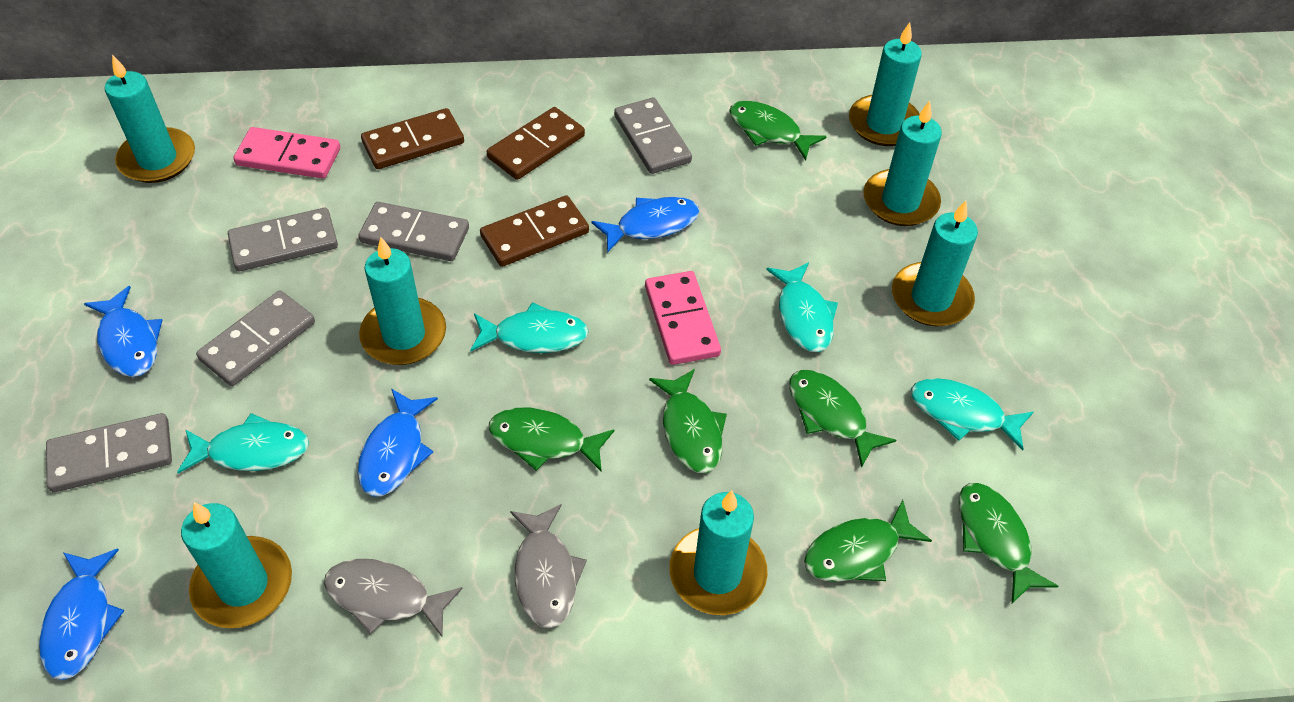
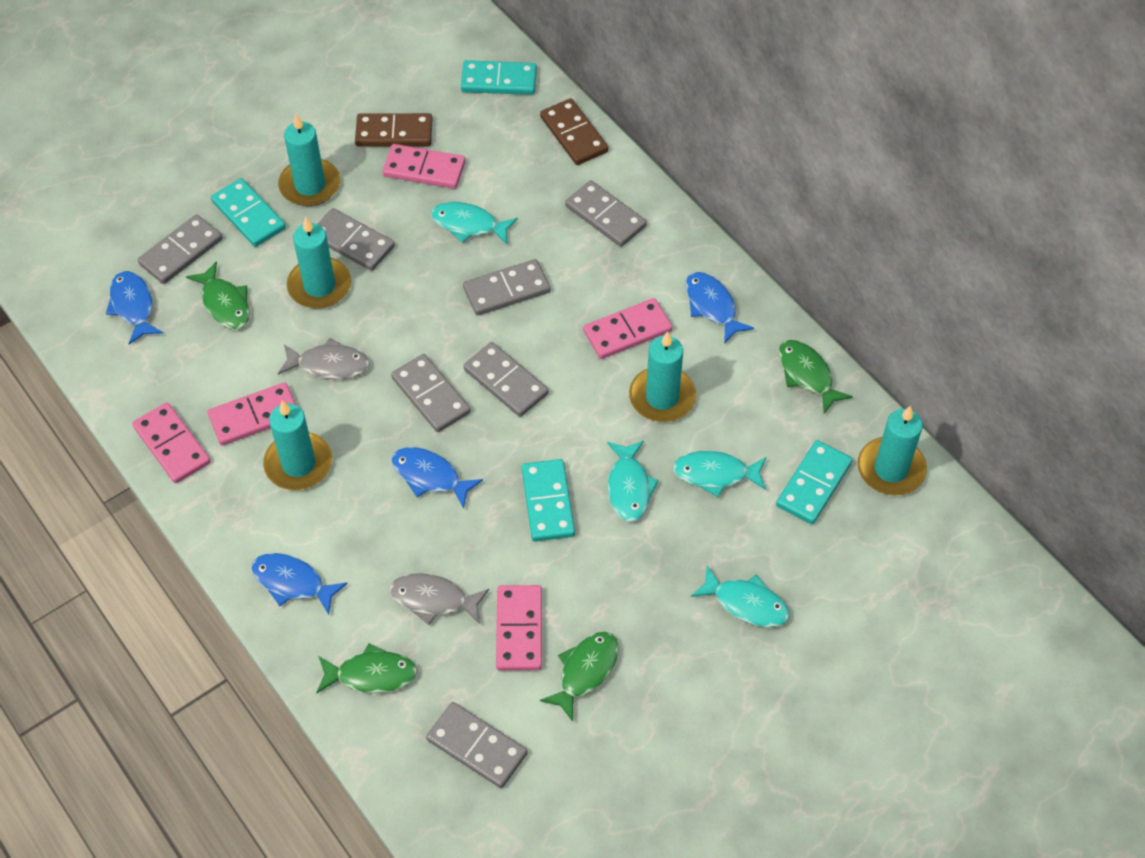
brown domino: 3 -> 2
green fish: 6 -> 4
grey domino: 5 -> 7
pink domino: 2 -> 5
turquoise candle: 7 -> 5
turquoise domino: 0 -> 4

